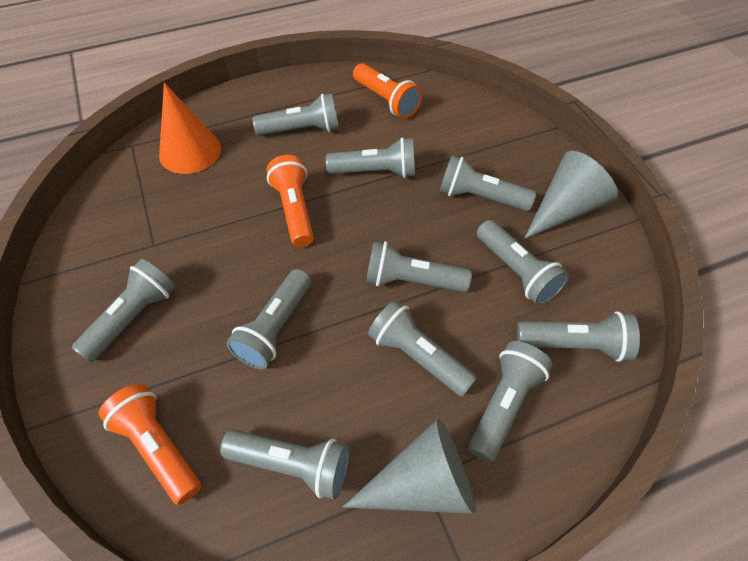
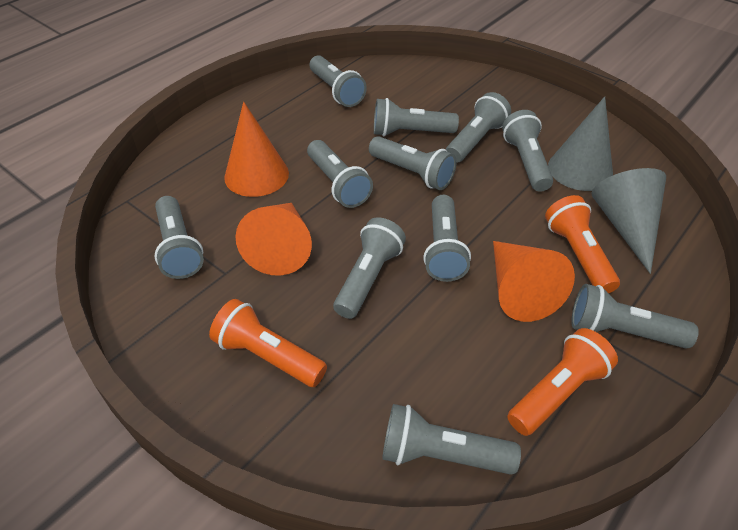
orange cone: 1 -> 3

